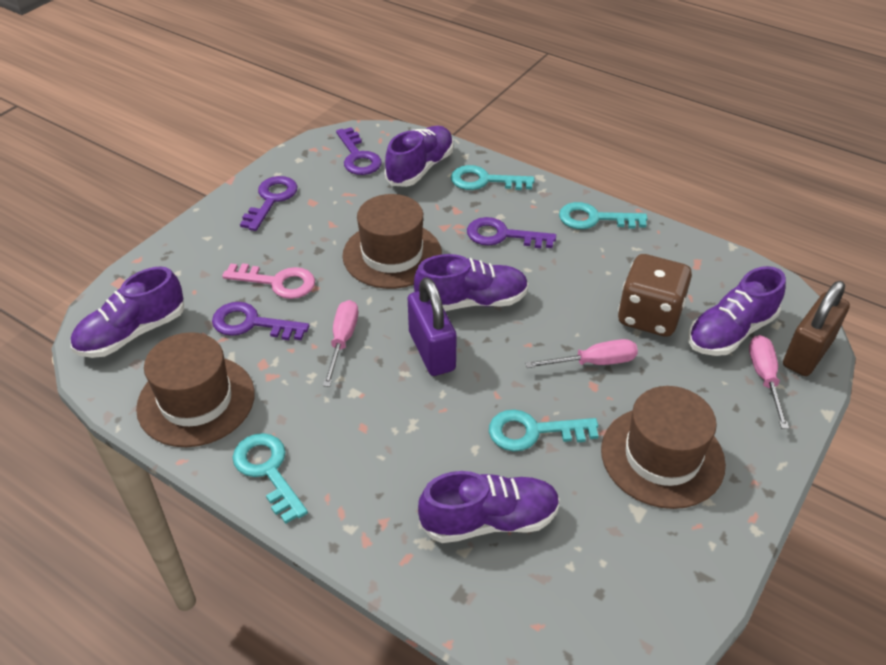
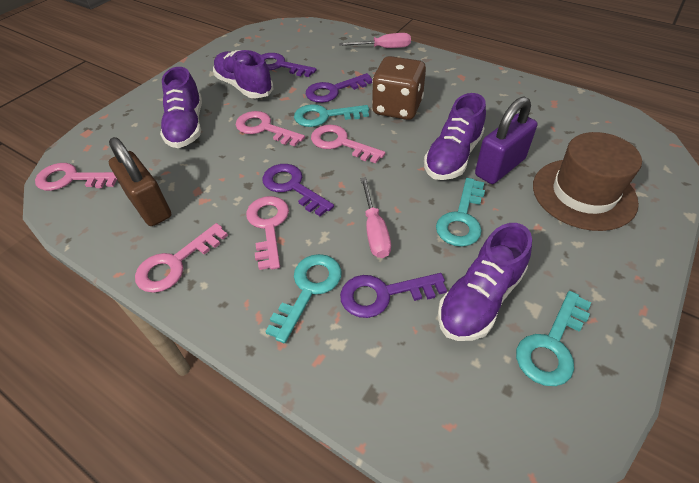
brown hat: 3 -> 1
pink key: 1 -> 5
pink screwdriver: 3 -> 2
purple shoe: 5 -> 4

